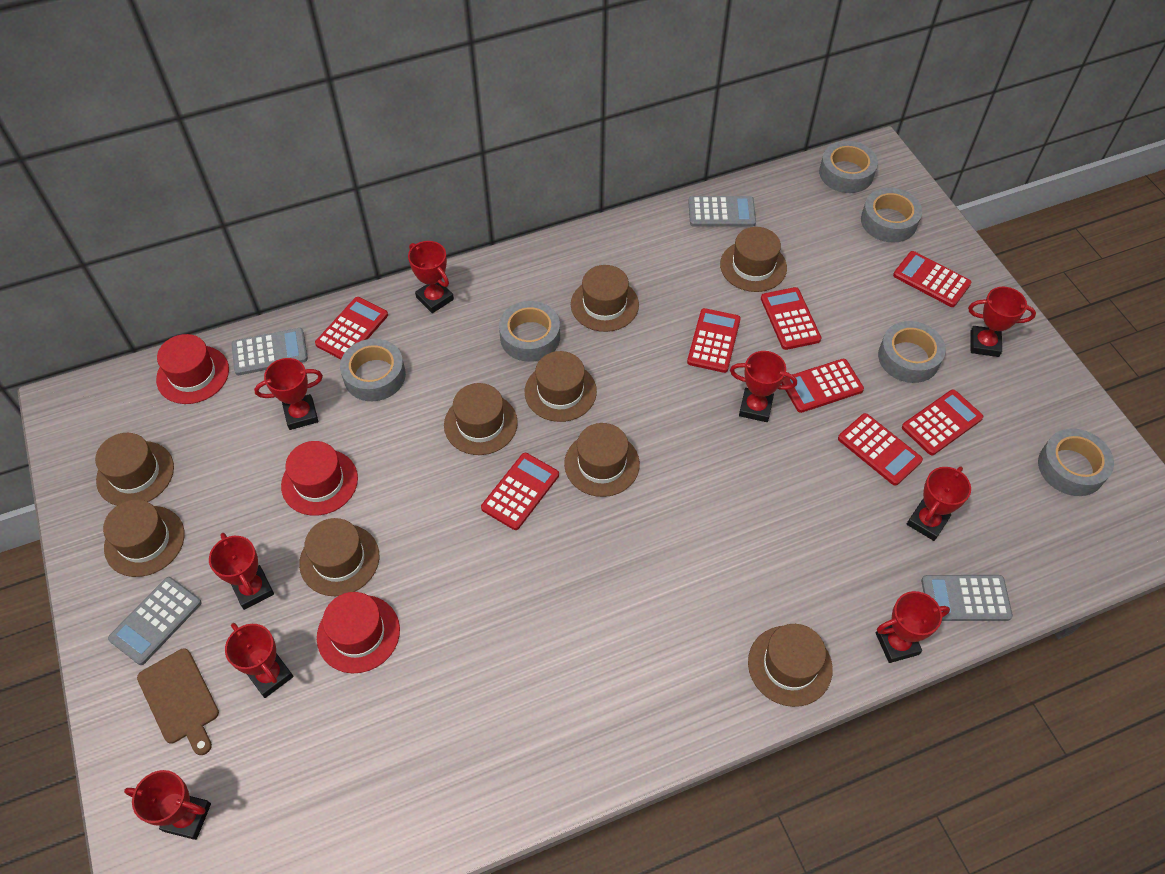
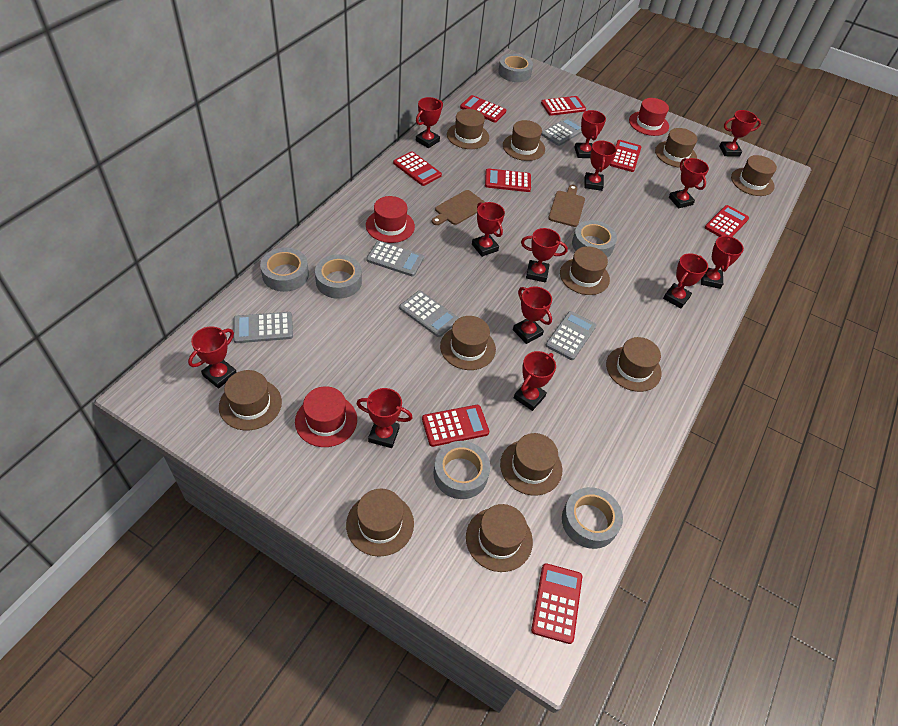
brown cutting board: 1 -> 2
brown hat: 9 -> 11
grey calculator: 4 -> 5
red trophy: 9 -> 13

